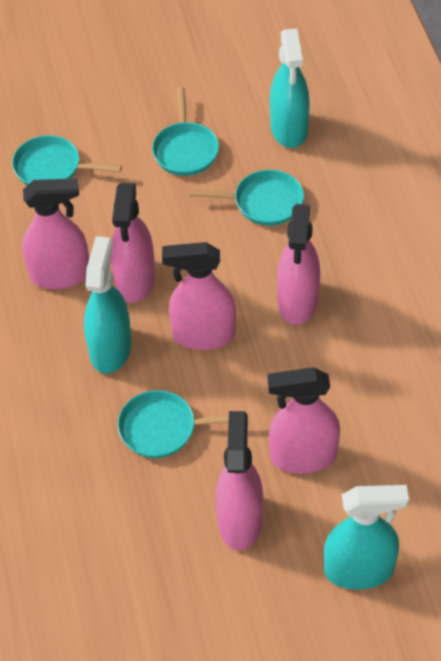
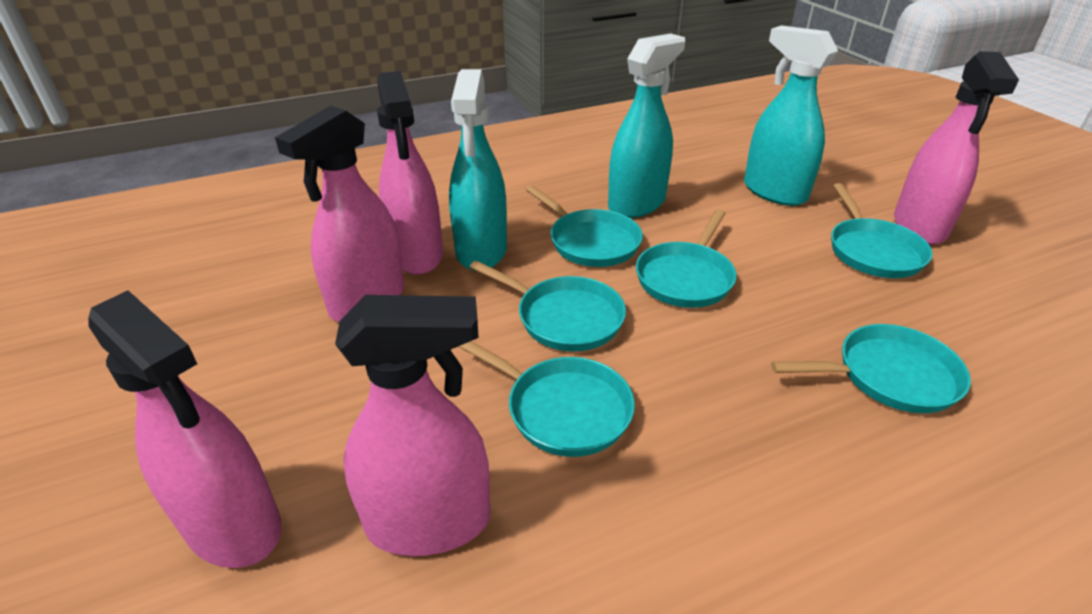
pink spray bottle: 6 -> 5
turquoise pan: 4 -> 6

